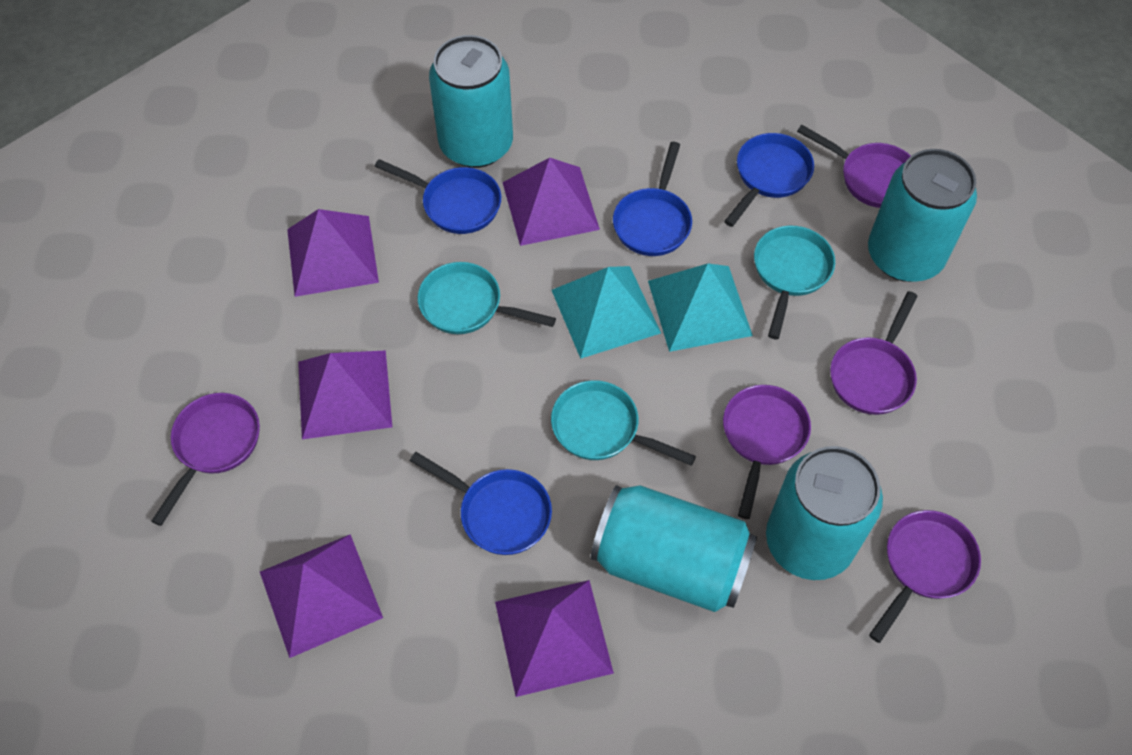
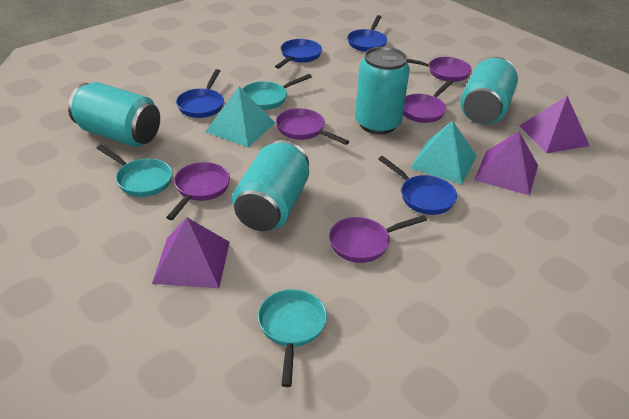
purple pyramid: 5 -> 3

